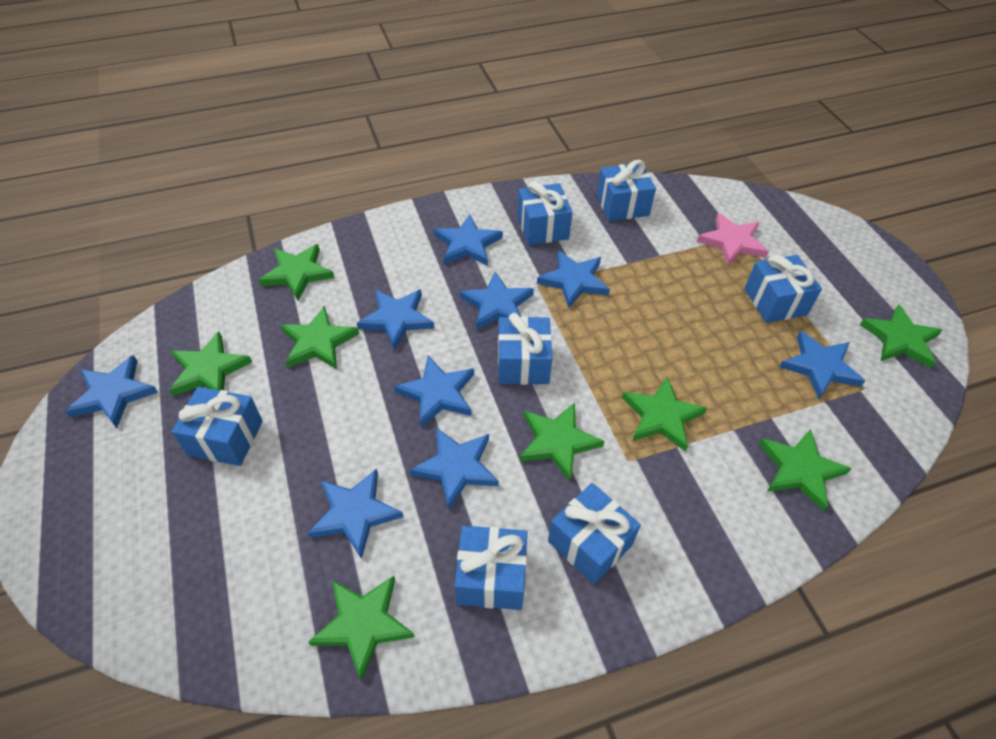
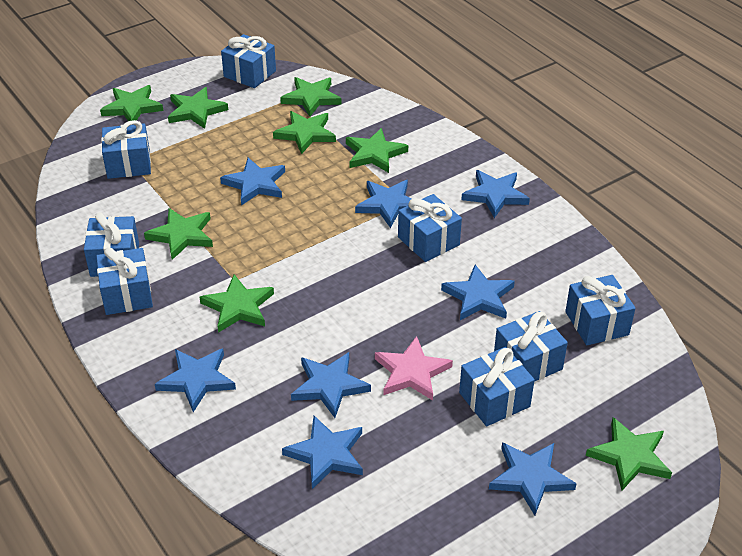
blue gift: 7 -> 8
blue star: 9 -> 8

